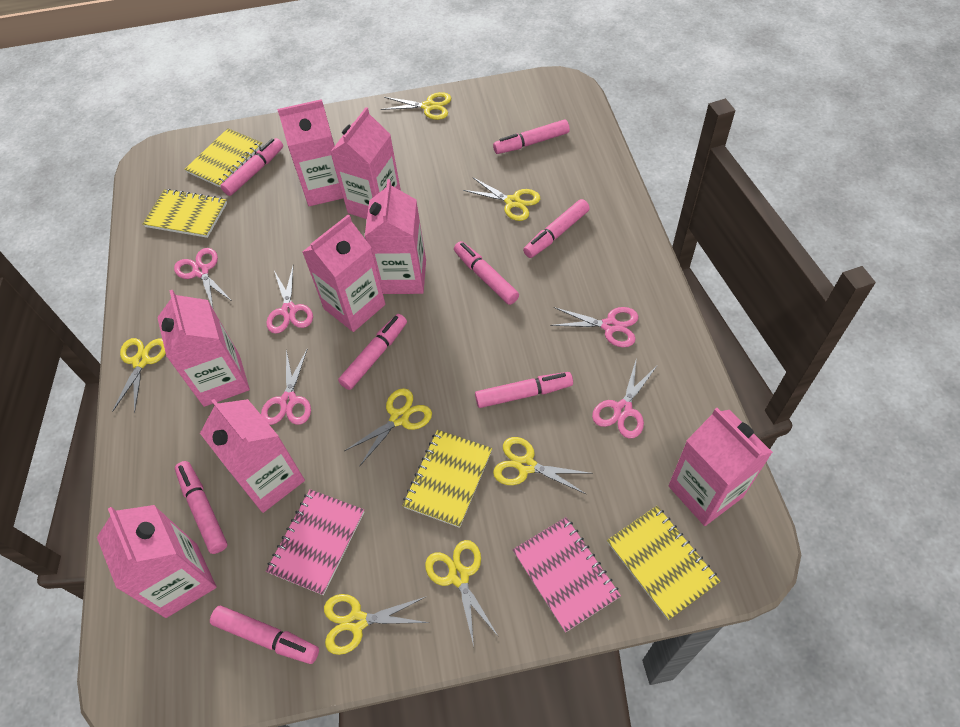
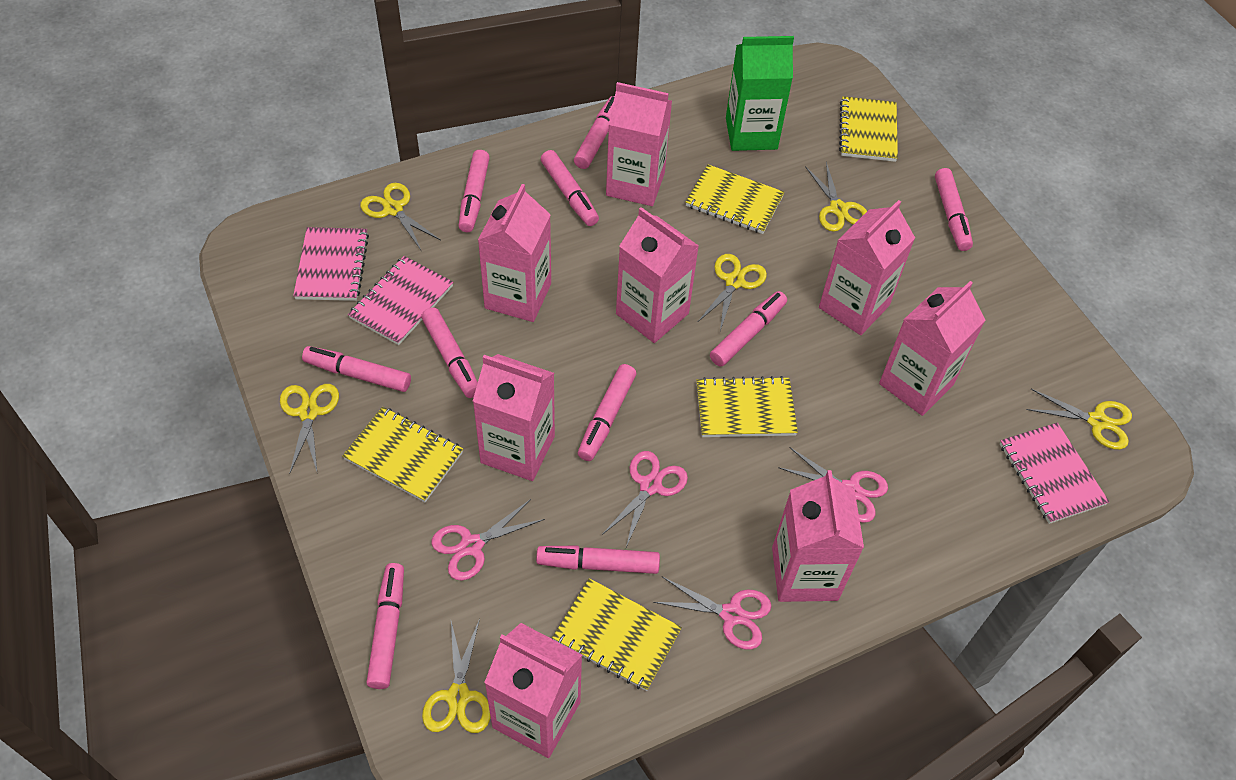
green carton: 0 -> 1
pink marker: 8 -> 10
pink notebook: 2 -> 3
pink scissors: 5 -> 4
yellow notebook: 4 -> 5
yellow scissors: 7 -> 6

